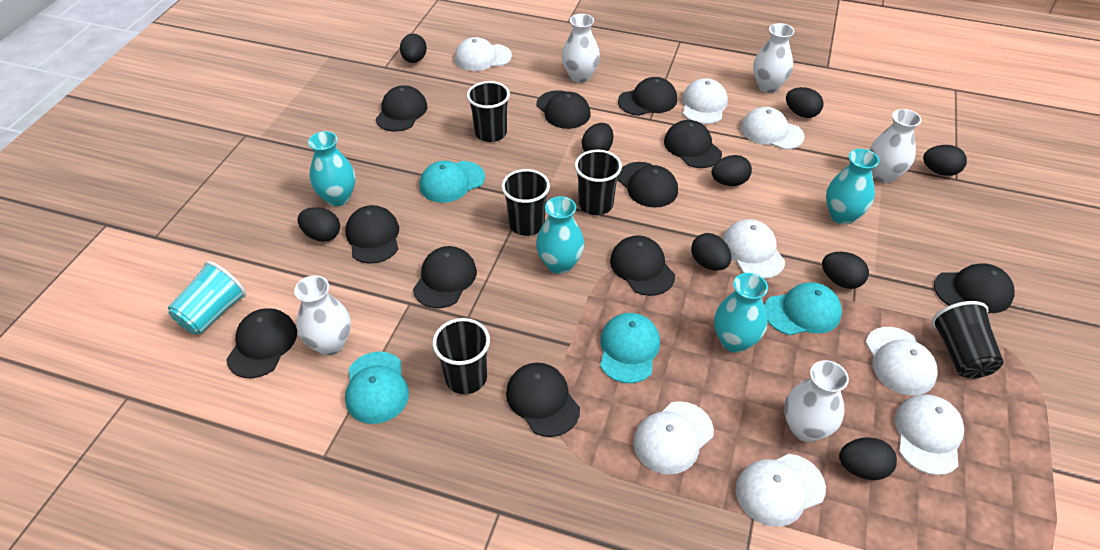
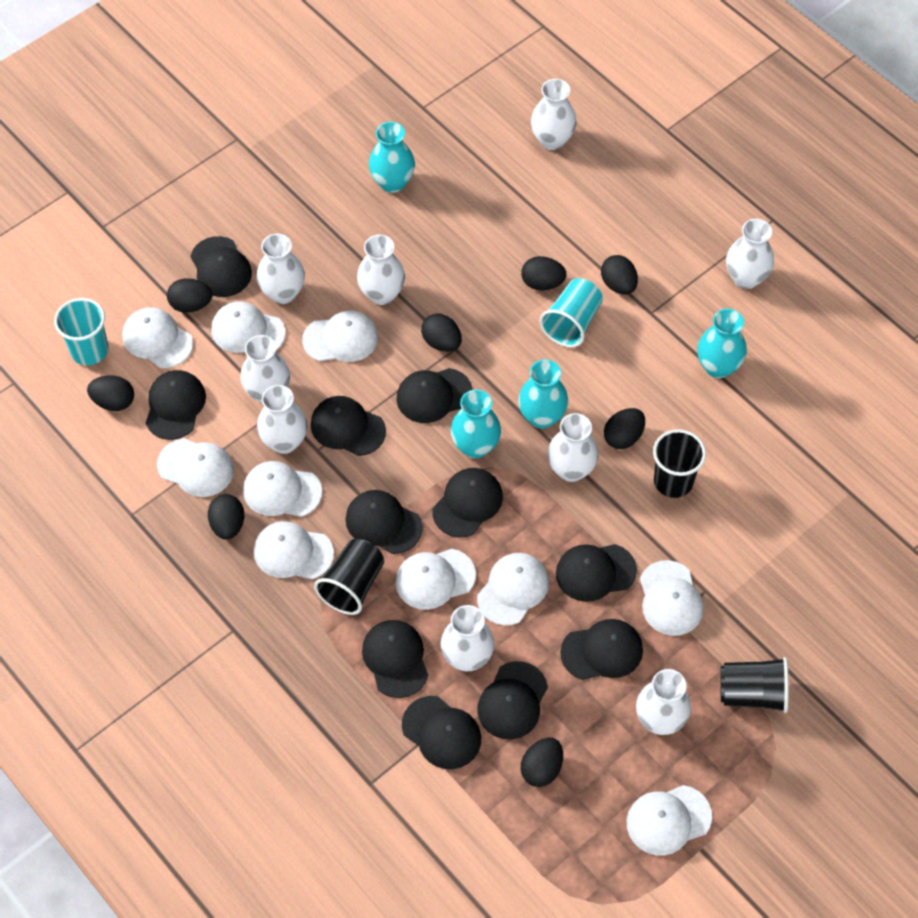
black cup: 5 -> 3
black egg: 9 -> 8
turquoise cap: 4 -> 0
turquoise cup: 1 -> 2
white cap: 8 -> 10
white vase: 5 -> 9

